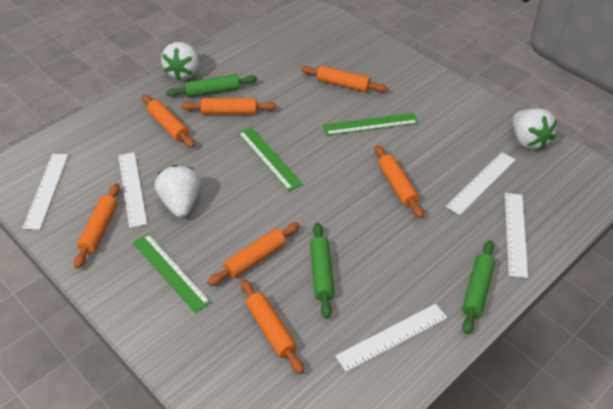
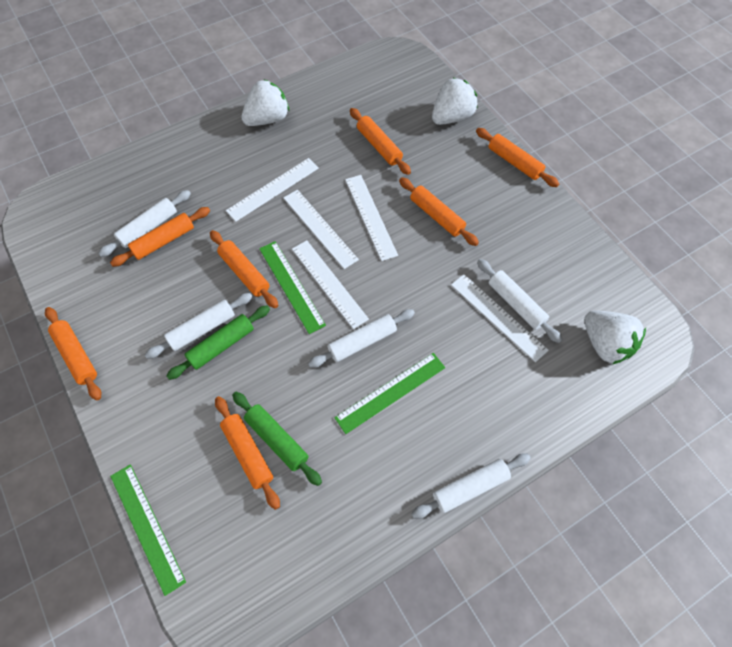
green rolling pin: 3 -> 2
white rolling pin: 0 -> 5

